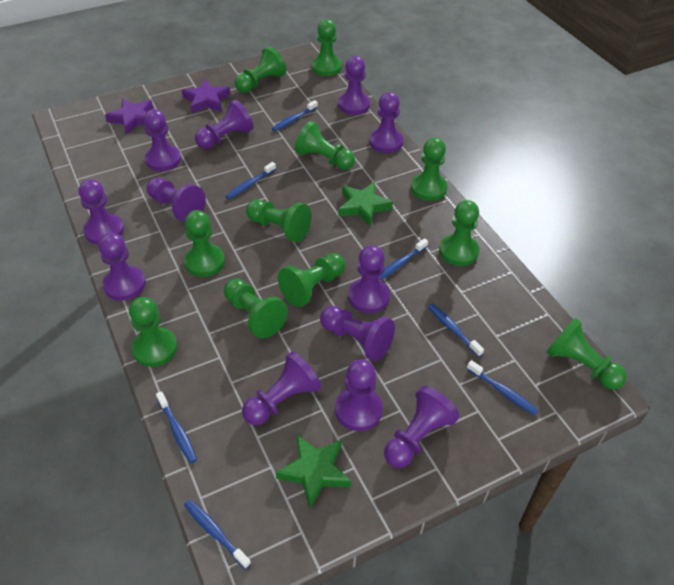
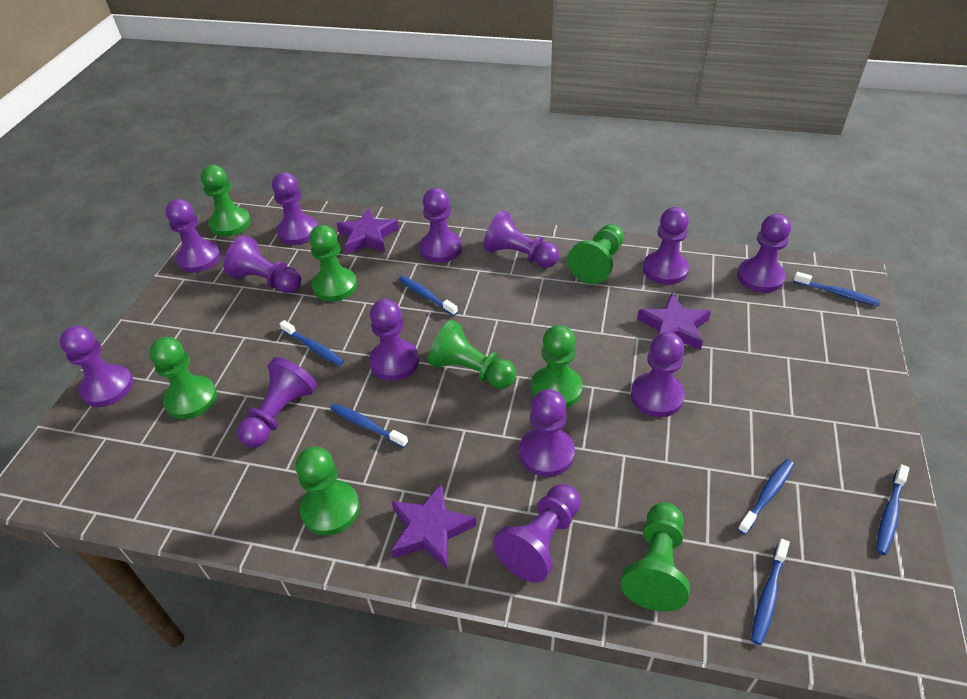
green pawn: 11 -> 8
green star: 2 -> 0
purple pawn: 12 -> 13
purple star: 2 -> 3

